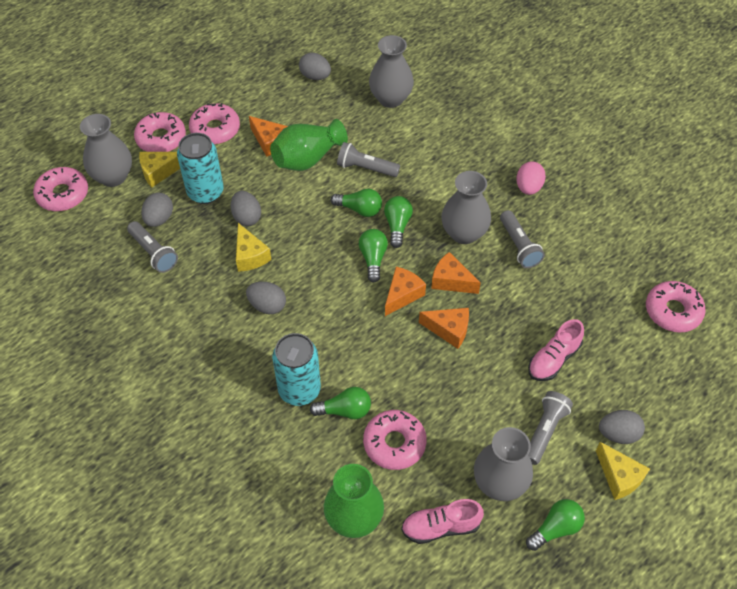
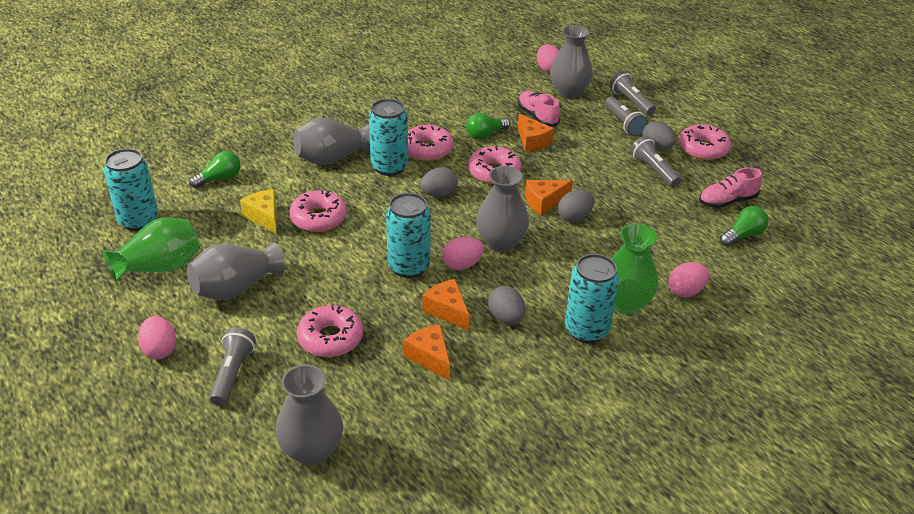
green light bulb: 5 -> 3
grey egg: 5 -> 4
grey vase: 4 -> 5
pink egg: 1 -> 4
turquoise can: 2 -> 4
yellow cheese: 3 -> 1

